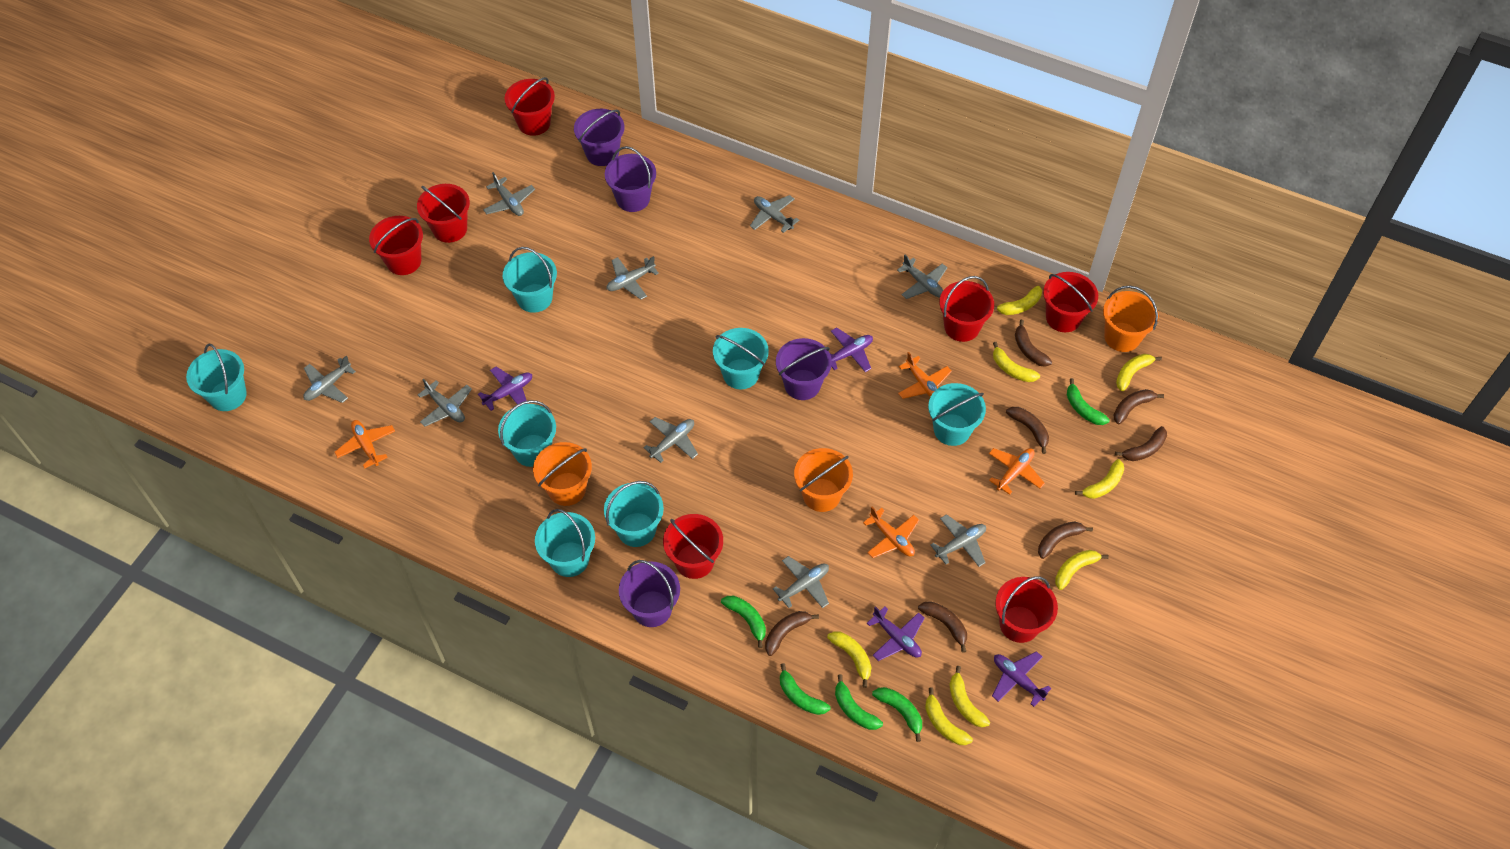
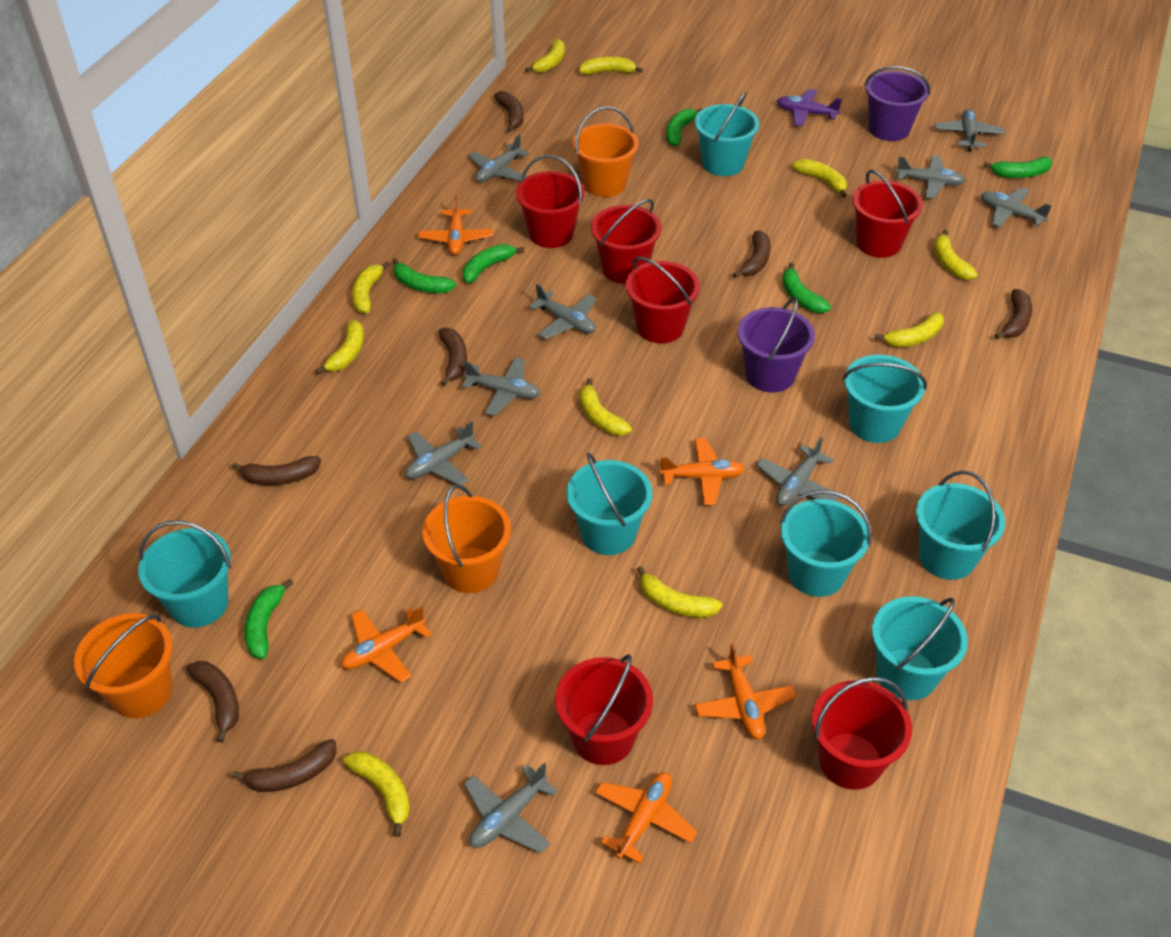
green banana: 5 -> 6
orange plane: 4 -> 5
purple bucket: 4 -> 2
purple plane: 4 -> 1
red bucket: 7 -> 6
yellow banana: 8 -> 10

